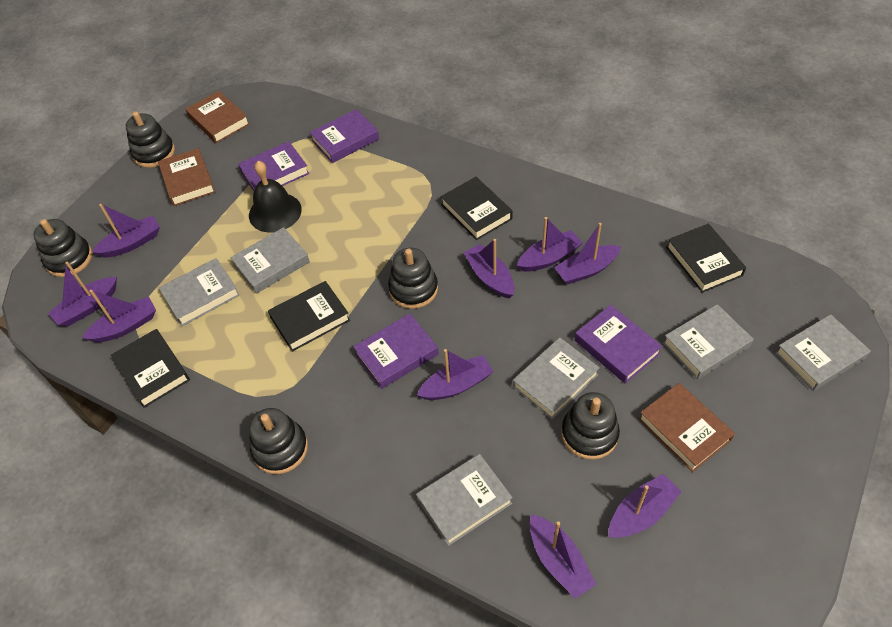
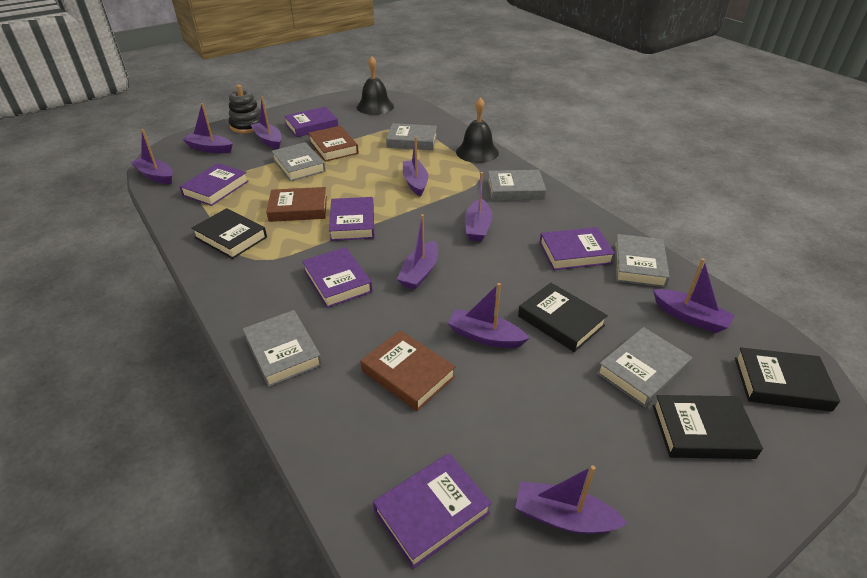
black bell: 1 -> 2
black stacking toy: 5 -> 1
purple book: 4 -> 6

